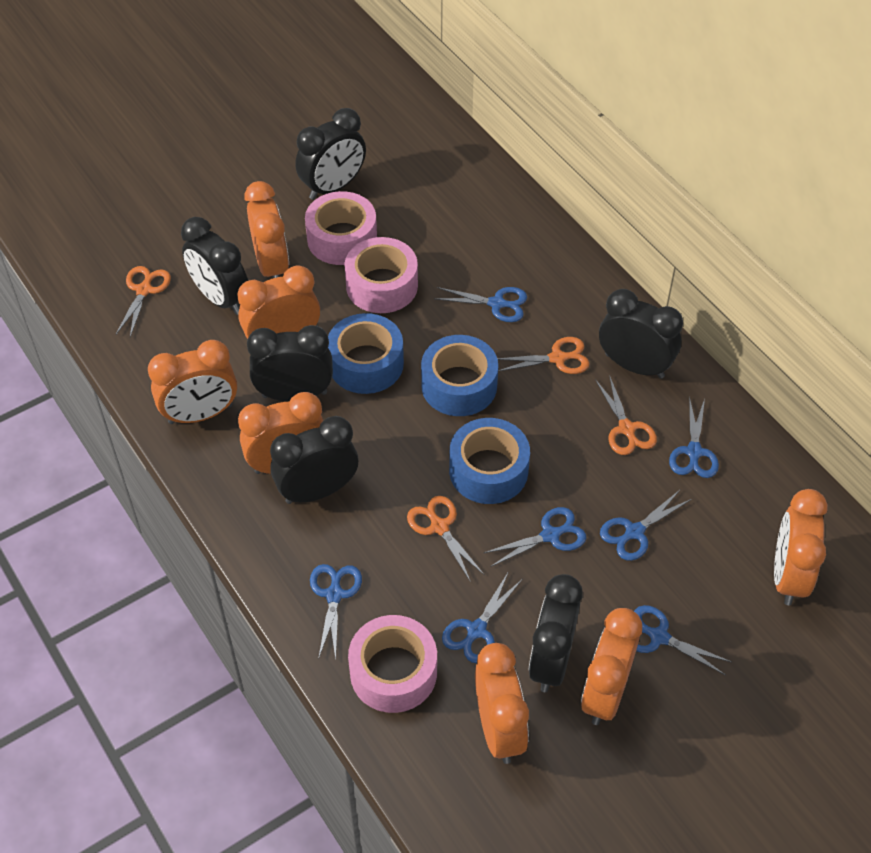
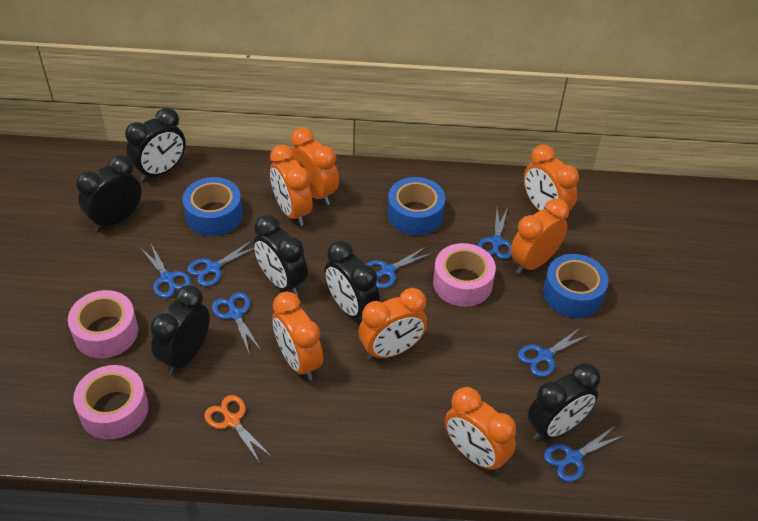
orange scissors: 4 -> 1

